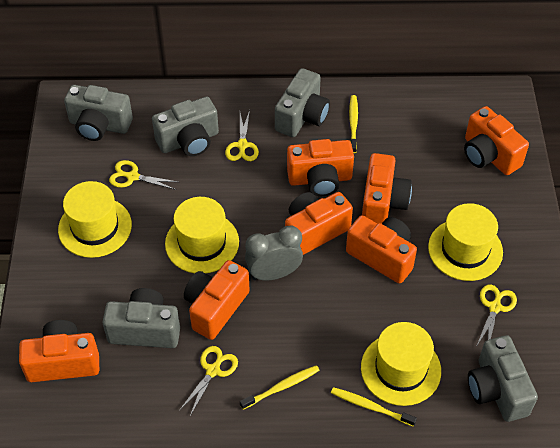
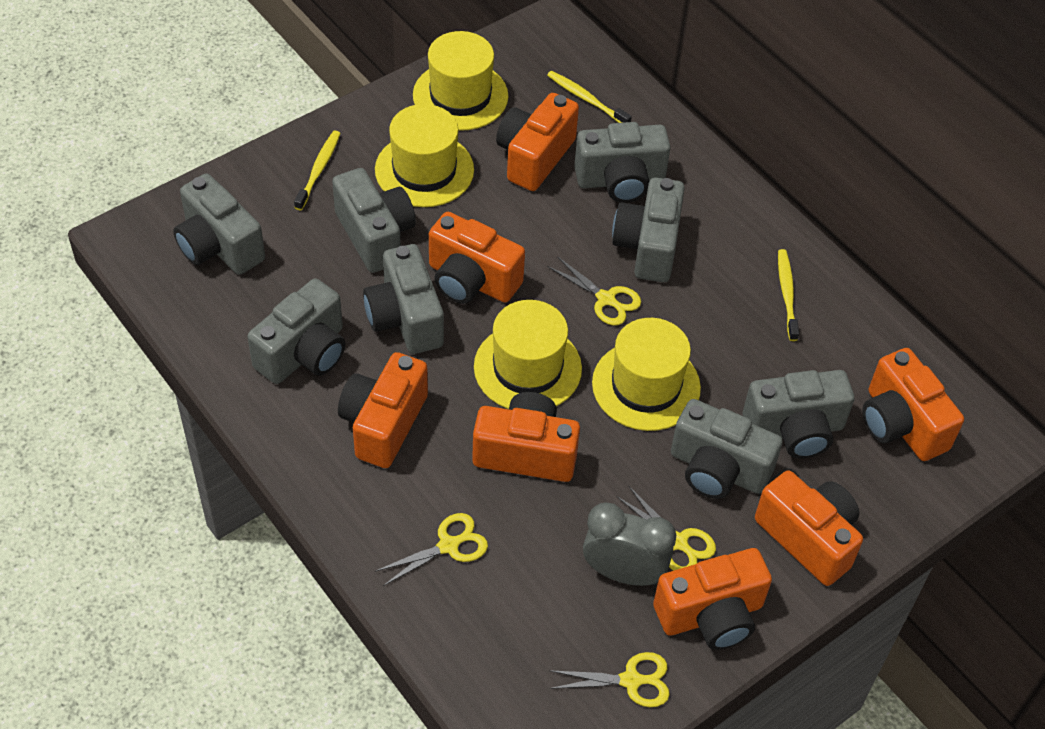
grey camera: 5 -> 8

